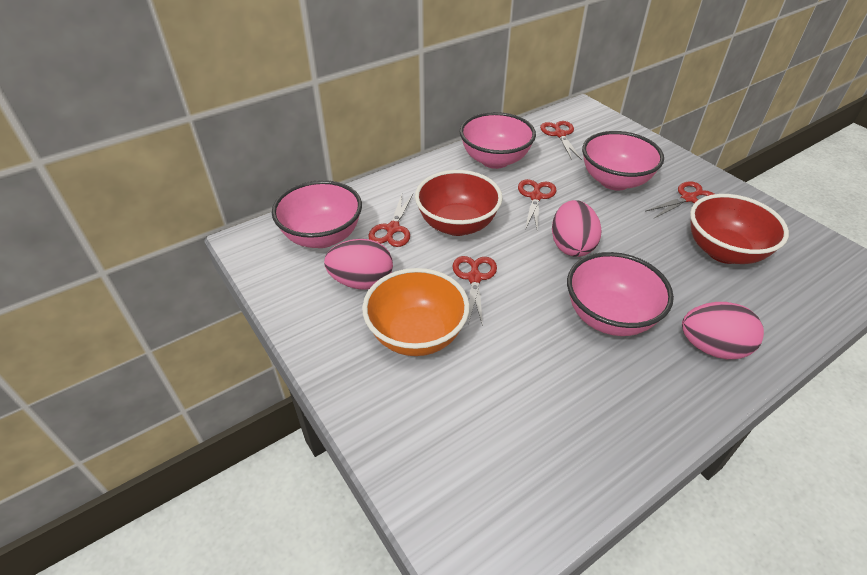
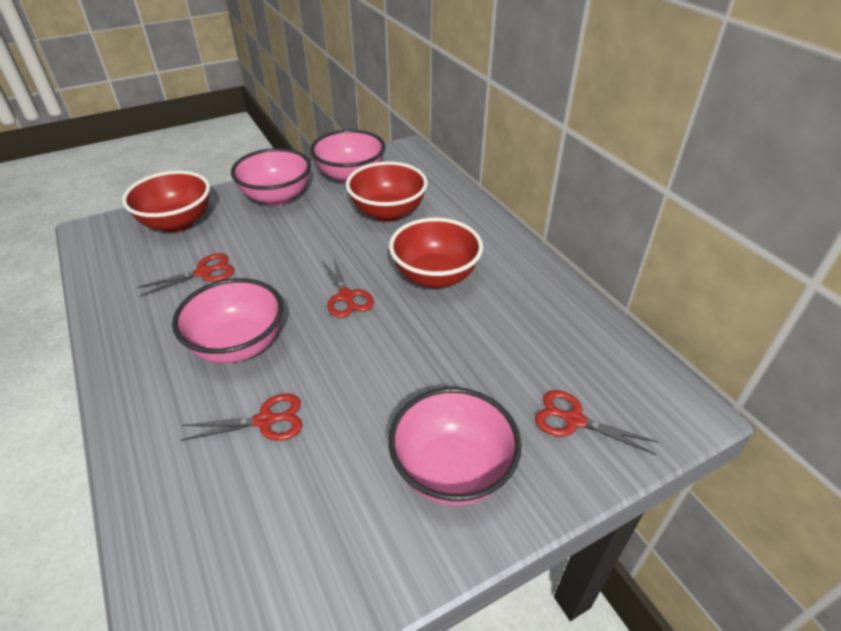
orange bowl: 1 -> 0
pink egg: 3 -> 0
red bowl: 2 -> 3
red scissors: 5 -> 4

